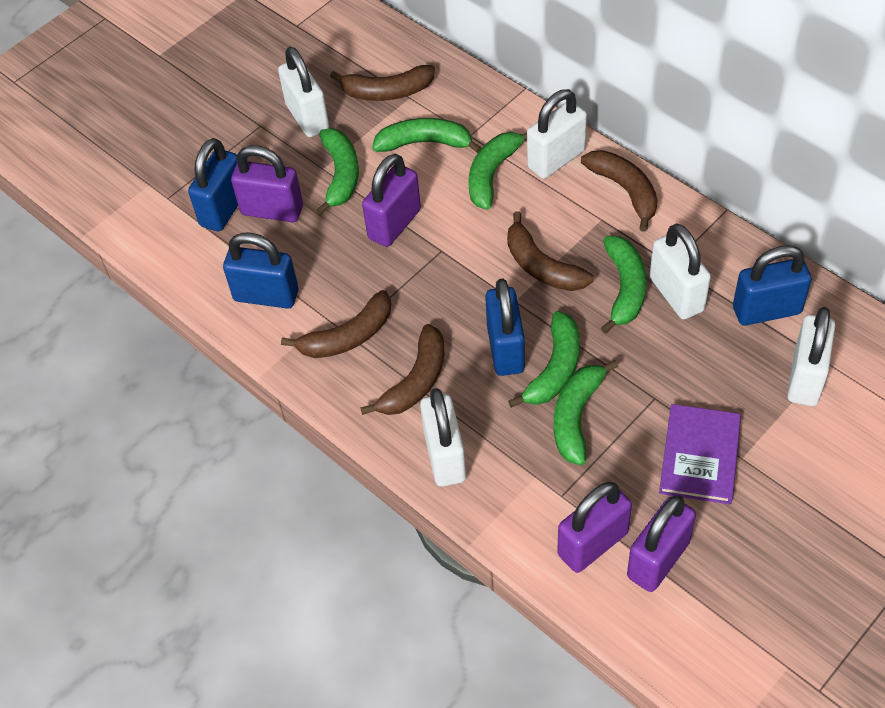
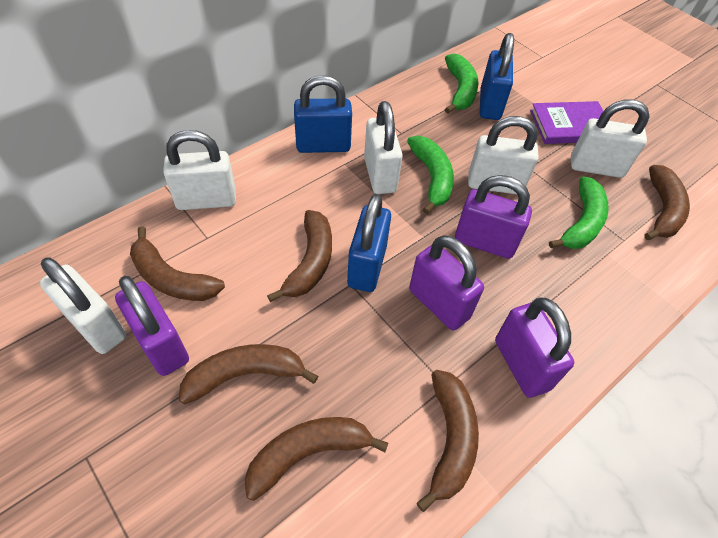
blue padlock: 4 -> 3
brown banana: 5 -> 6
green banana: 6 -> 3

